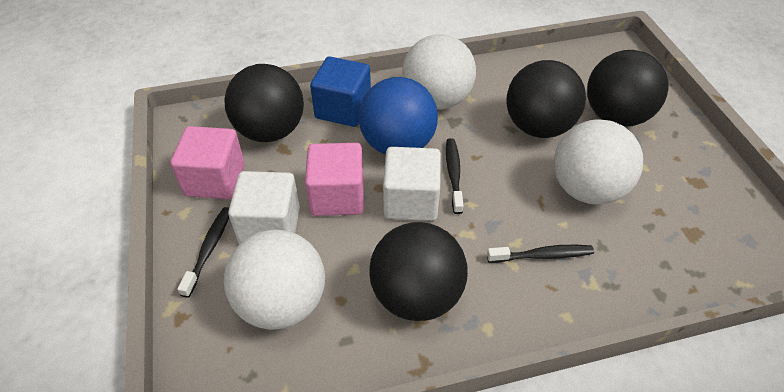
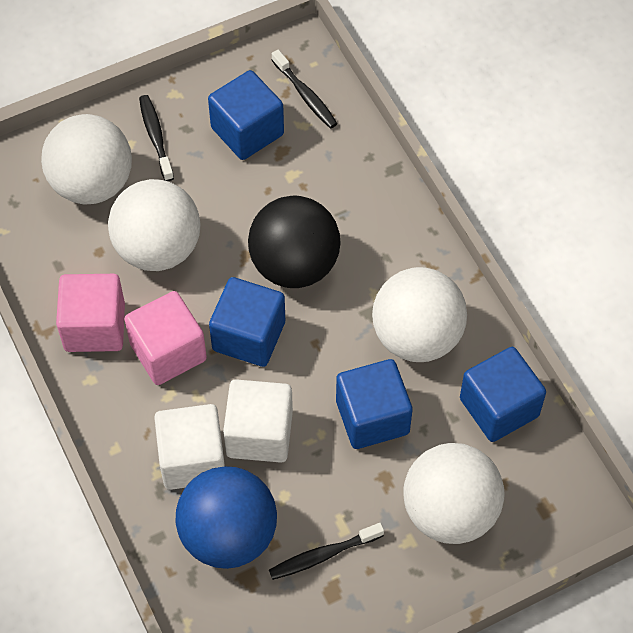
black ball: 4 -> 1
blue cube: 1 -> 4
white ball: 3 -> 4

